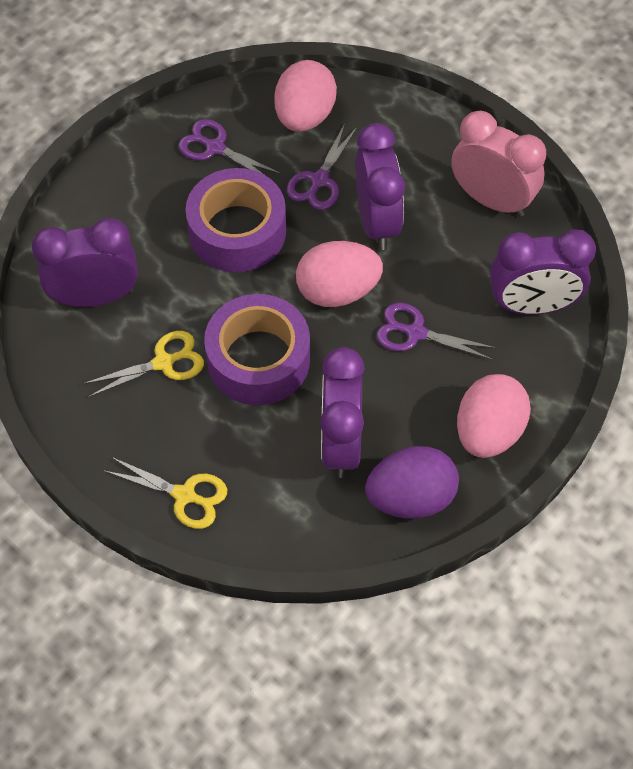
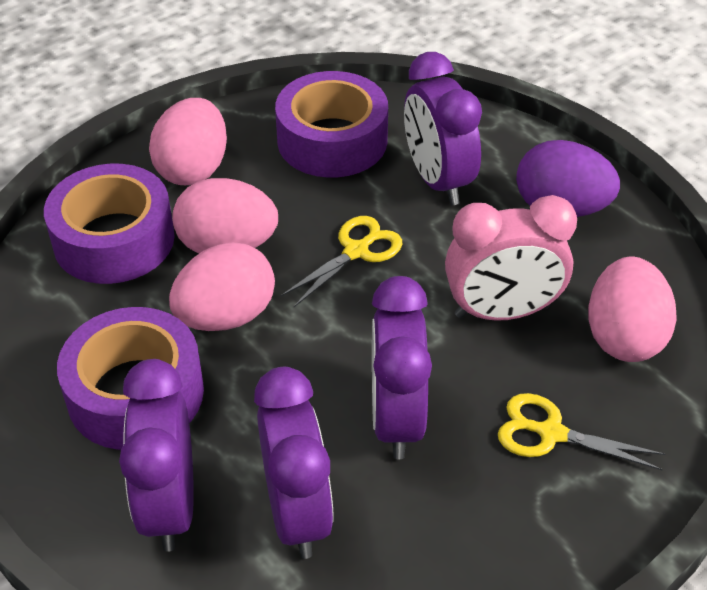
pink egg: 3 -> 4
purple scissors: 3 -> 0
purple tape: 2 -> 3

